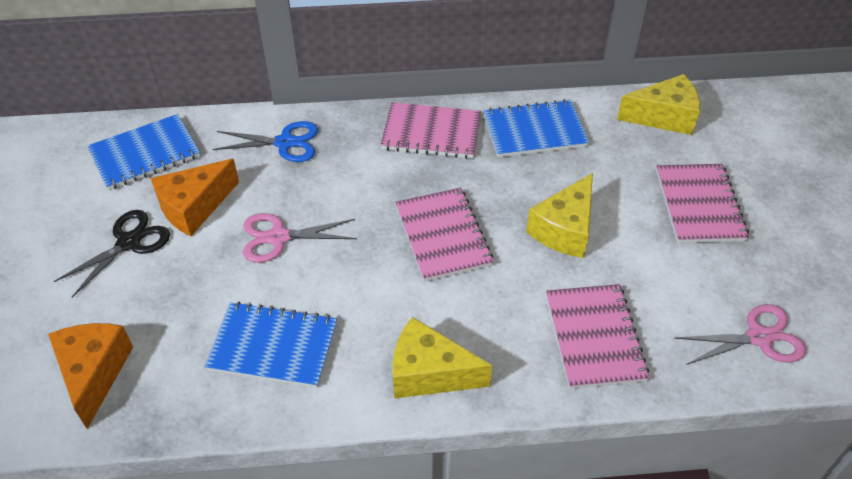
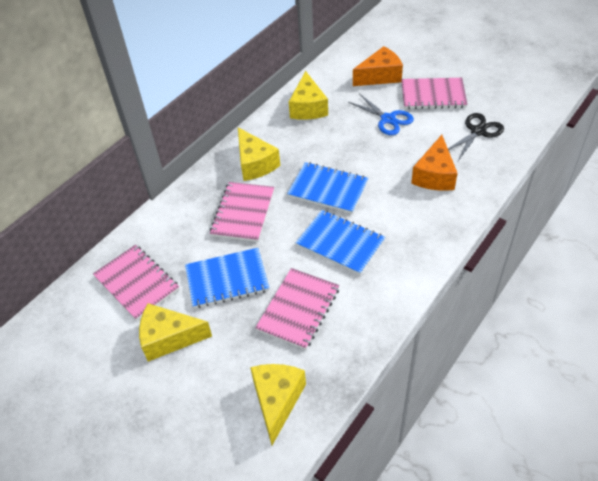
pink scissors: 2 -> 0
yellow cheese: 3 -> 4

